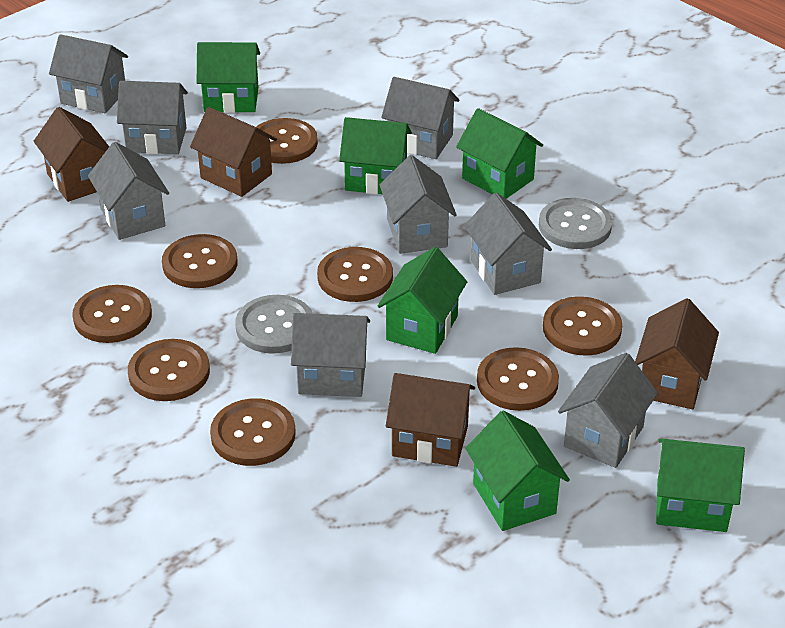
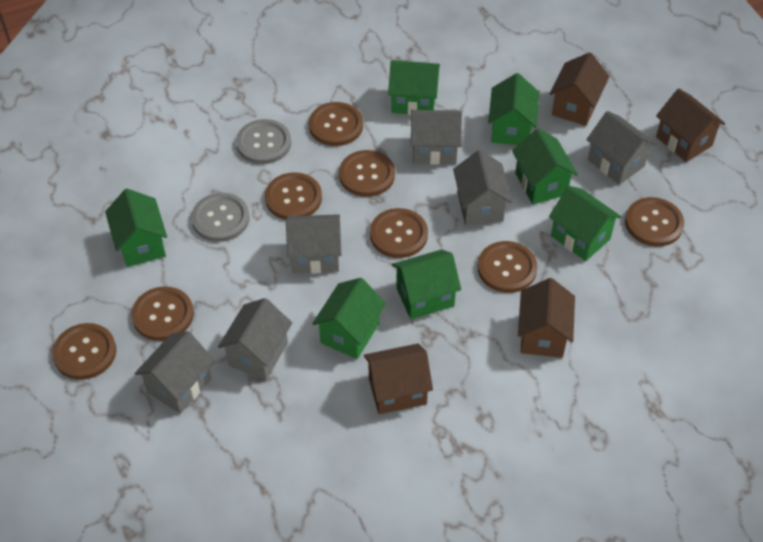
green house: 6 -> 7
grey house: 8 -> 6

